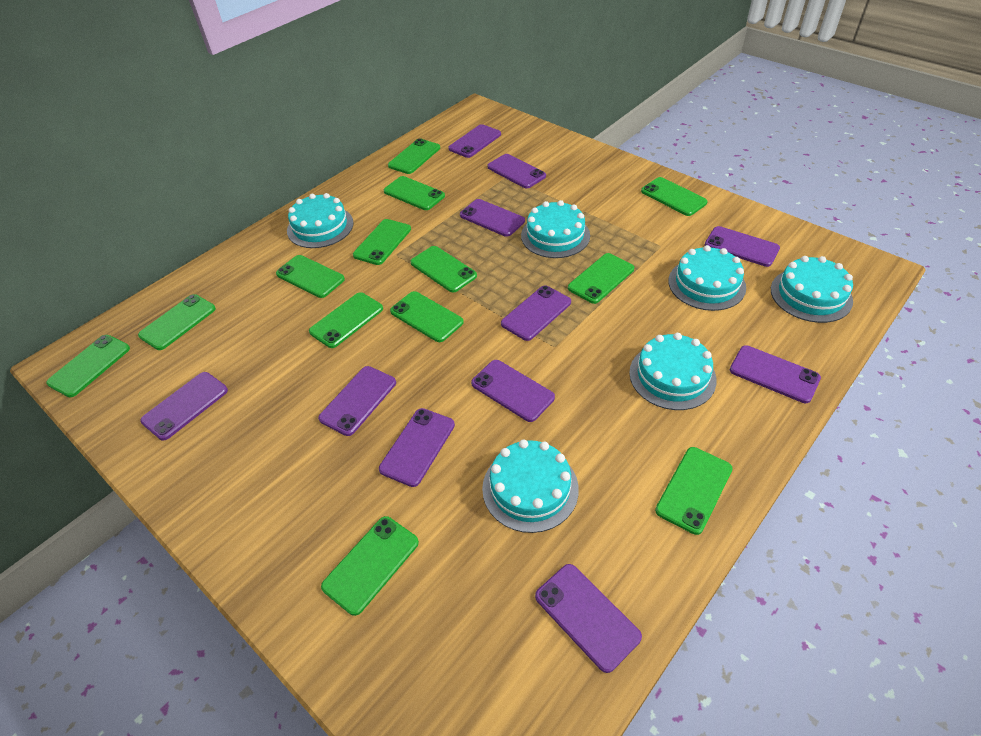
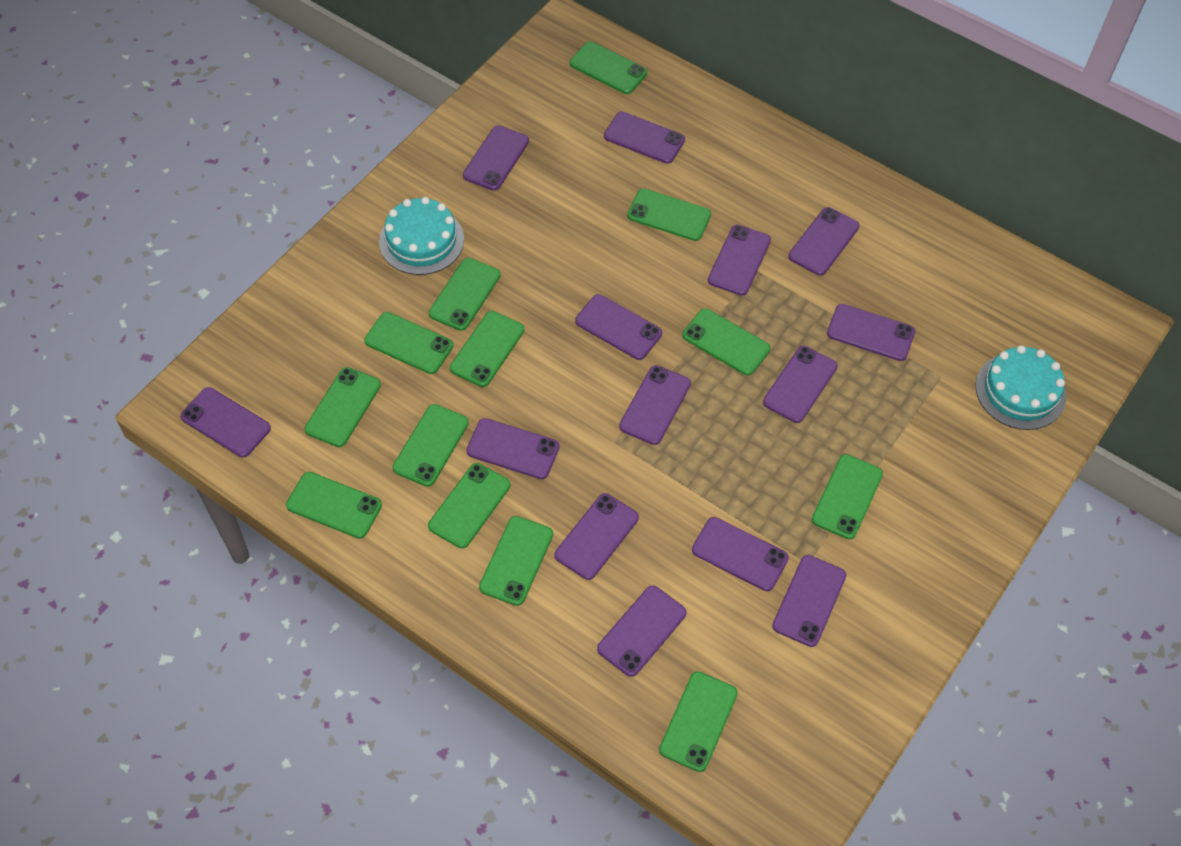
purple phone: 11 -> 14
turquoise cake: 6 -> 2

